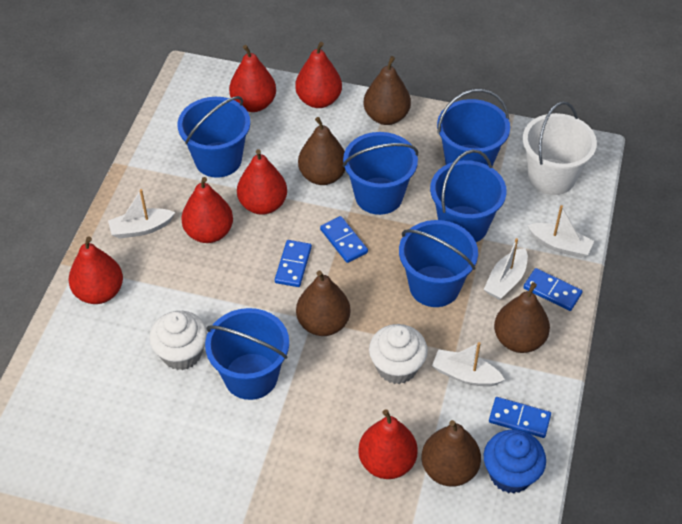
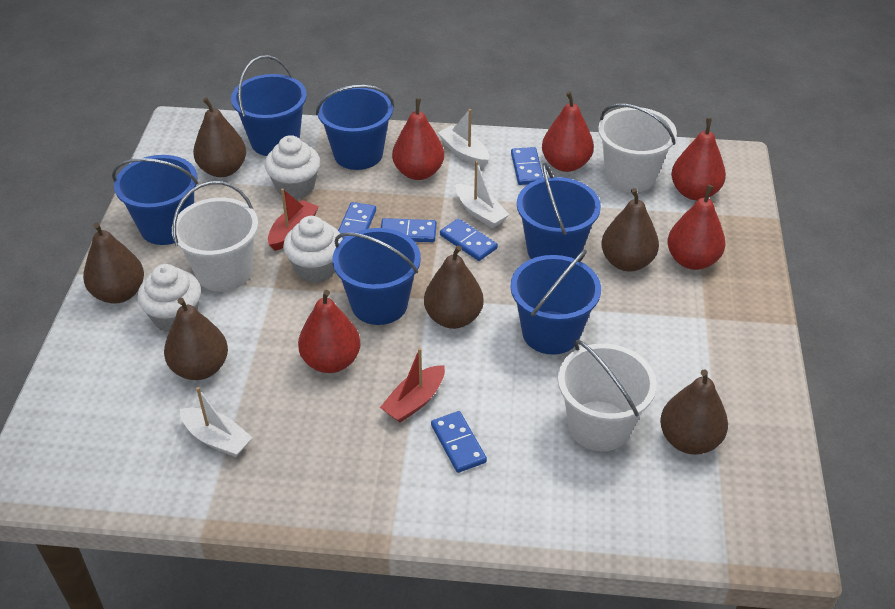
blue cupcake: 1 -> 0
blue domino: 4 -> 5
brown pear: 5 -> 6
red boat: 0 -> 2
red pear: 6 -> 5
white boat: 4 -> 3
white bucket: 1 -> 3
white cupcake: 2 -> 3

